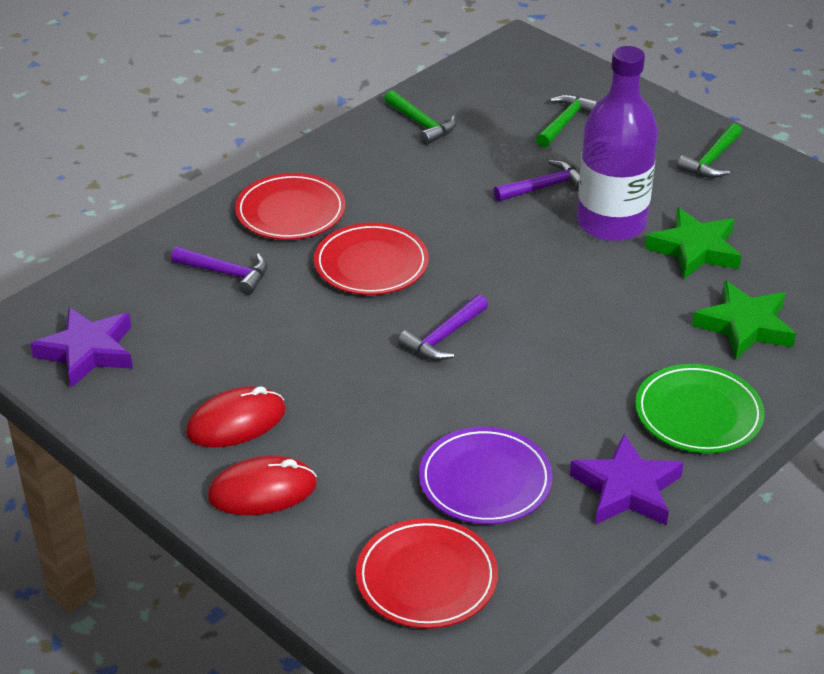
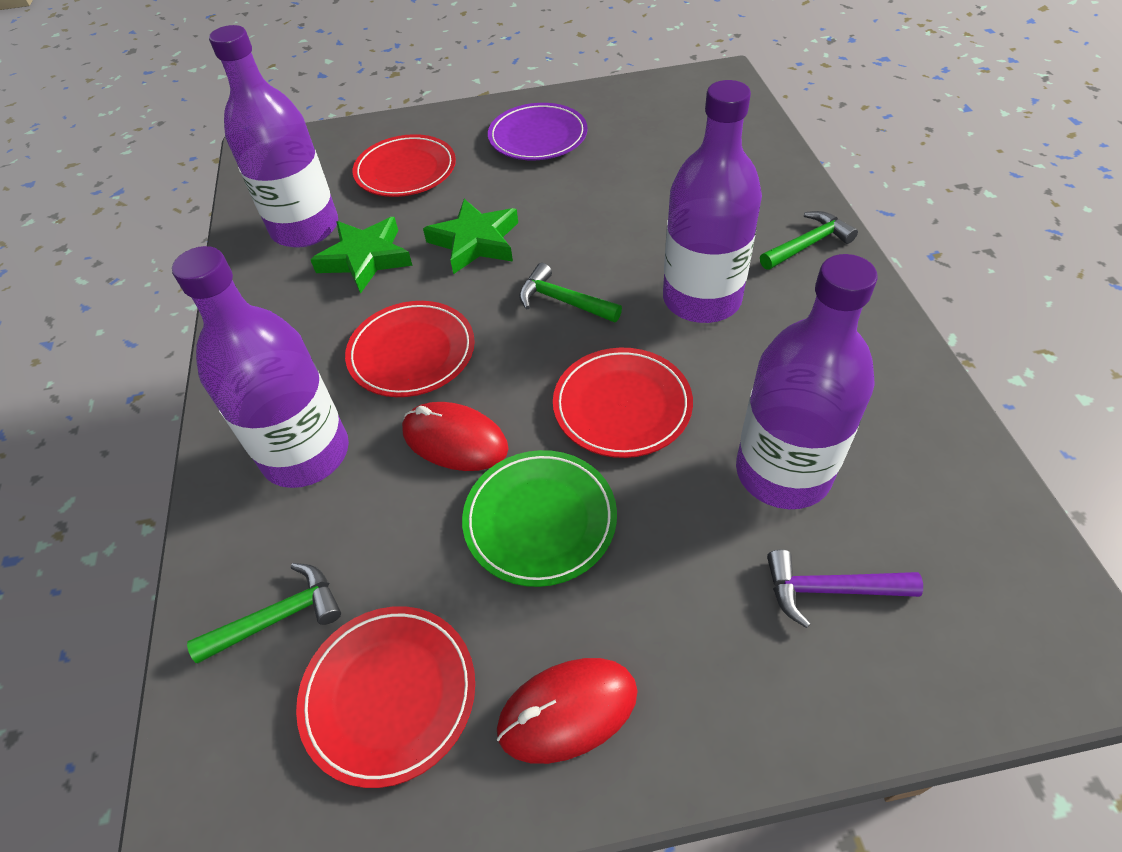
purple bottle: 1 -> 4
purple hammer: 3 -> 1
purple star: 2 -> 0
red plate: 3 -> 4

